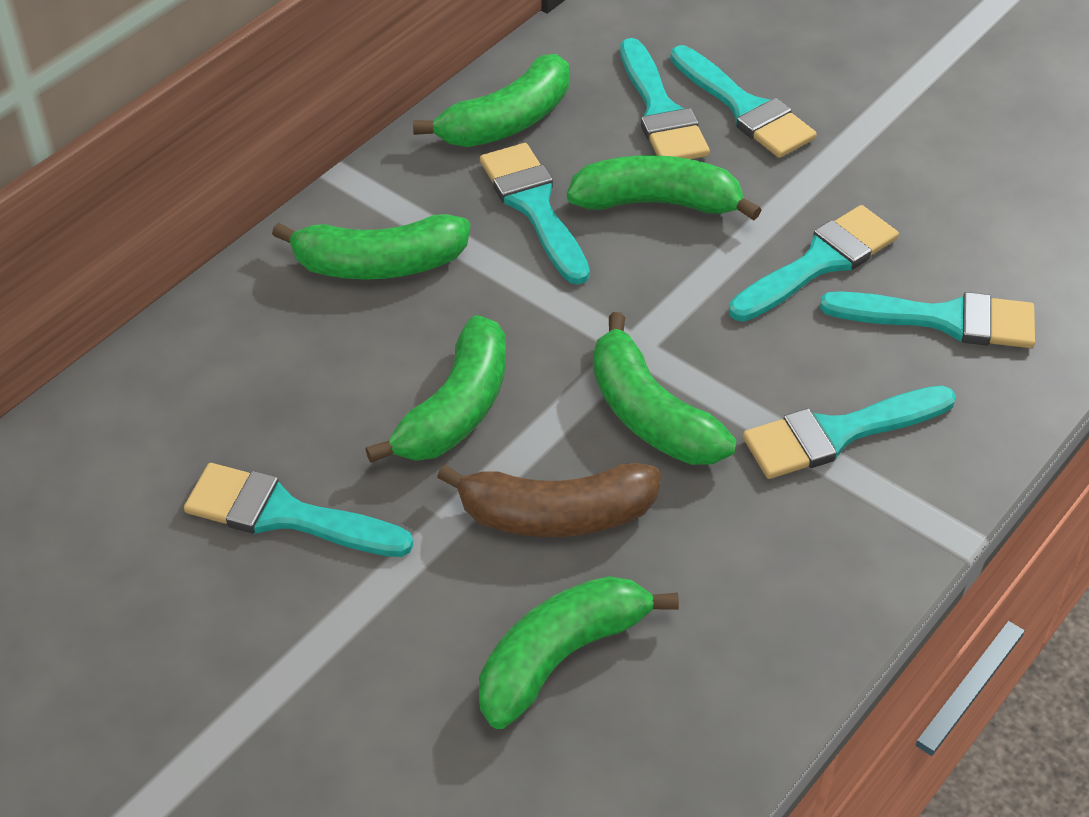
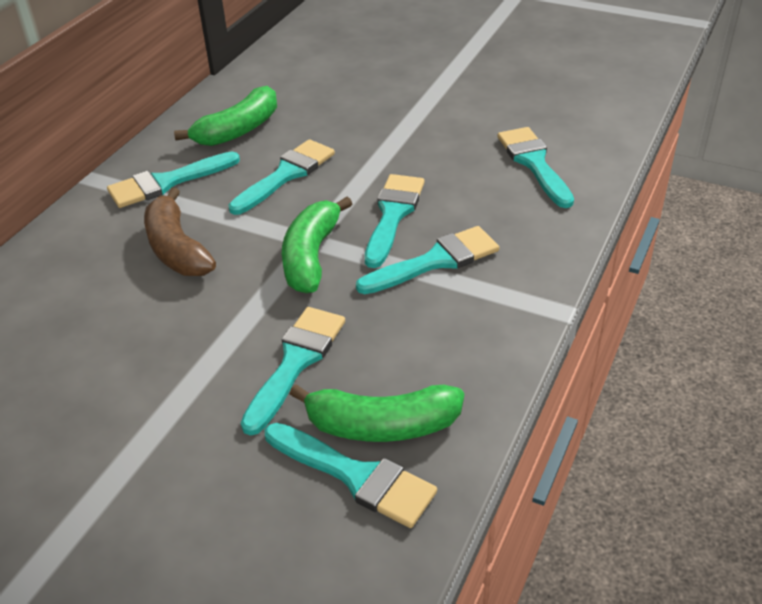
green banana: 6 -> 3

